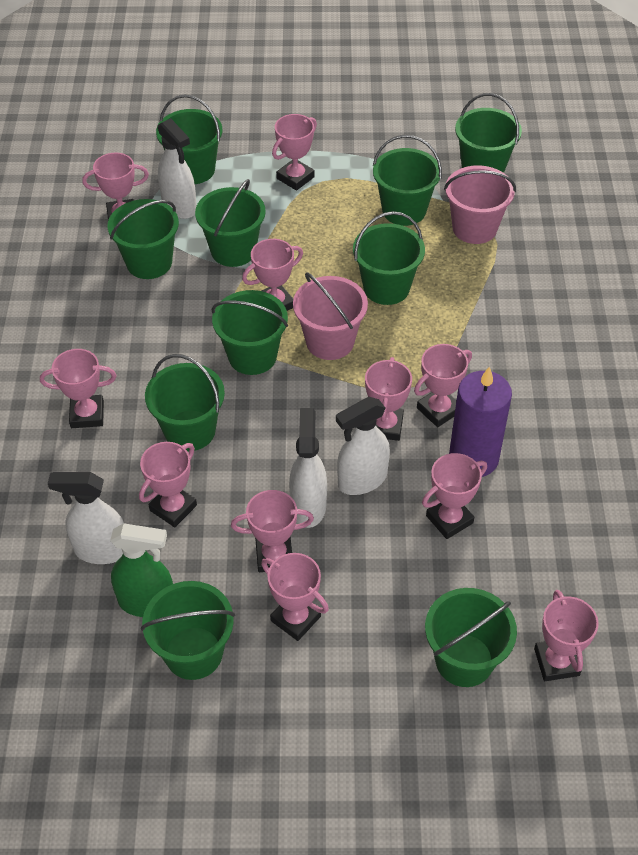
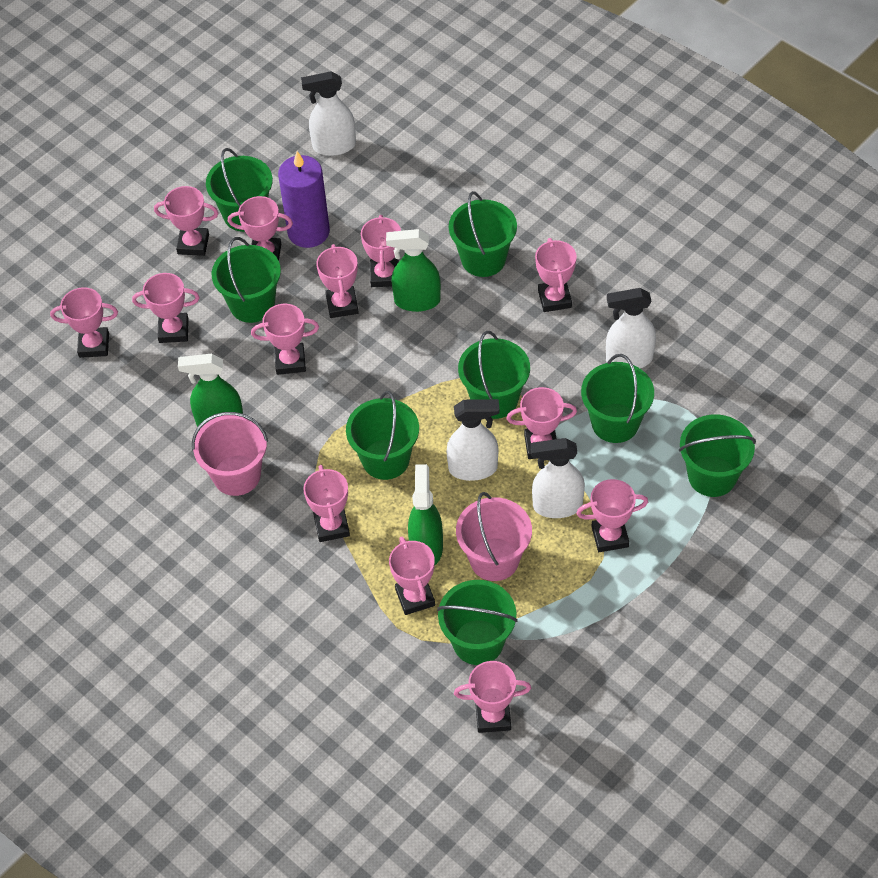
green bucket: 10 -> 8
green spray bottle: 1 -> 3
pink trophy: 11 -> 13

